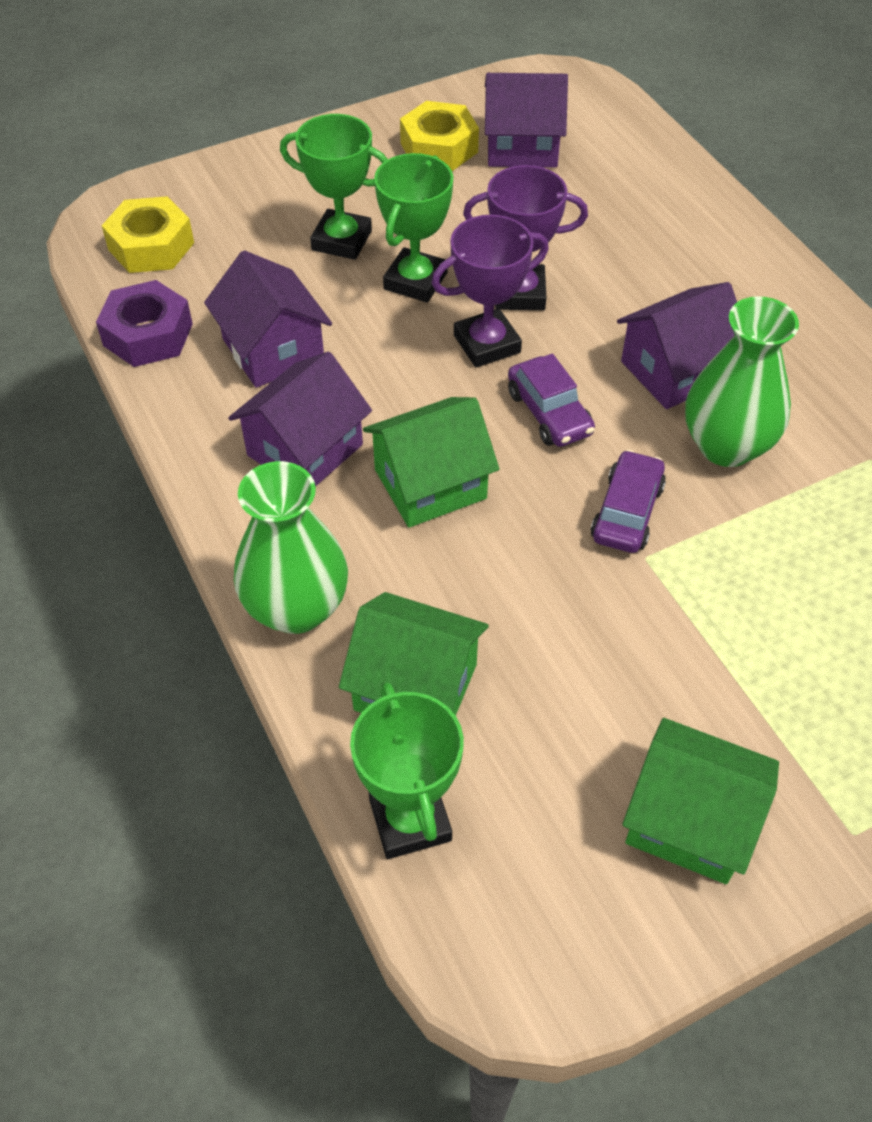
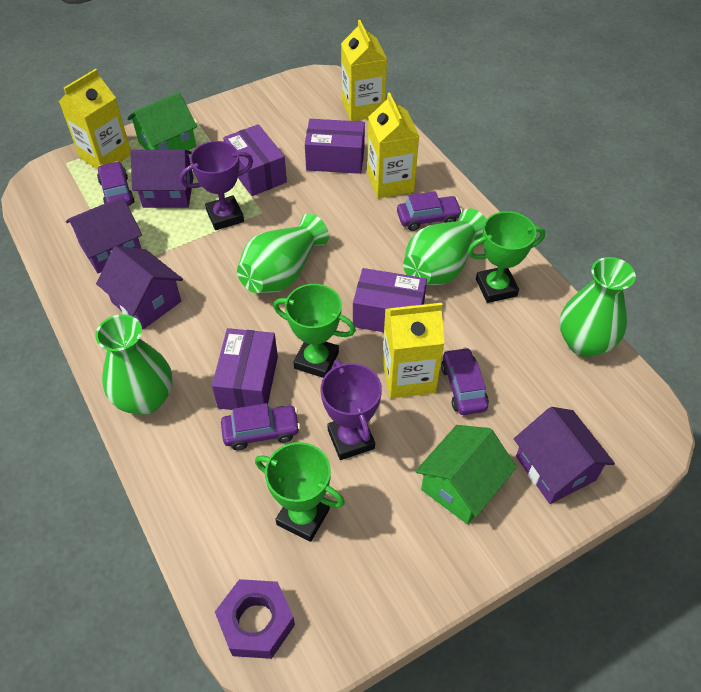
green house: 3 -> 2
green vase: 2 -> 4
purple box: 0 -> 4
purple car: 2 -> 4
yellow carton: 0 -> 4
yellow nut: 2 -> 0

